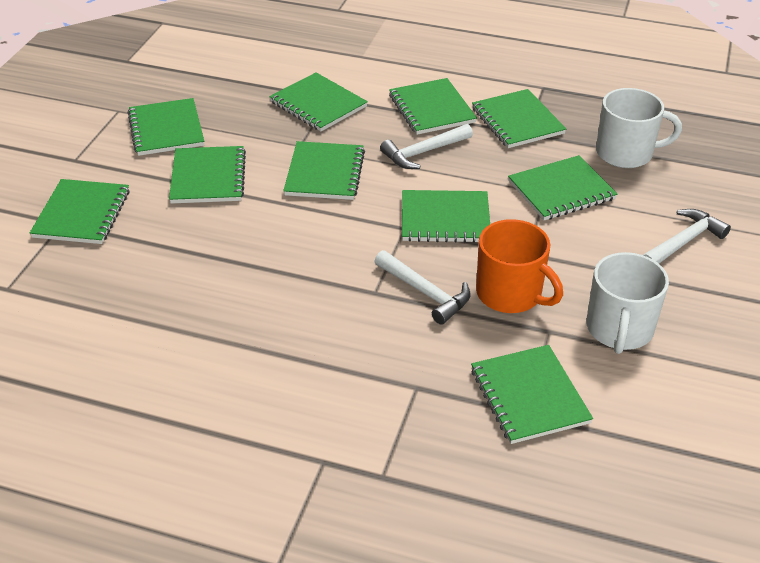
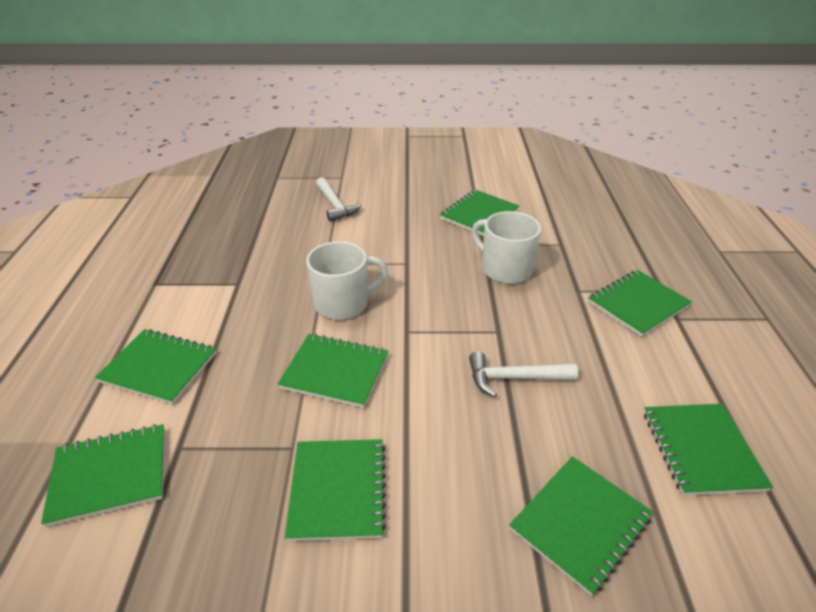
green notebook: 10 -> 8
orange mug: 1 -> 0
white hammer: 3 -> 2

